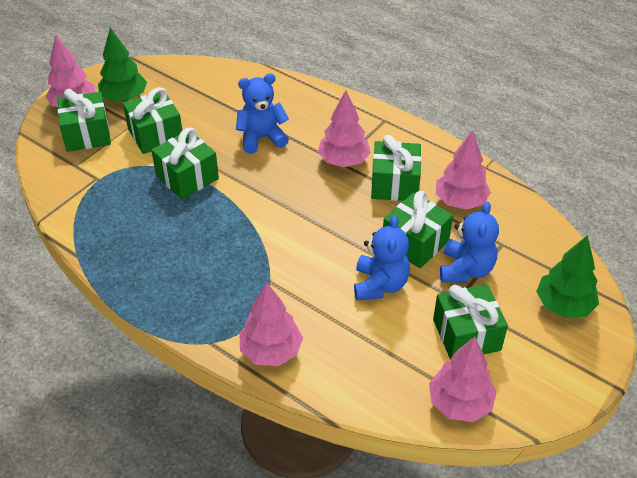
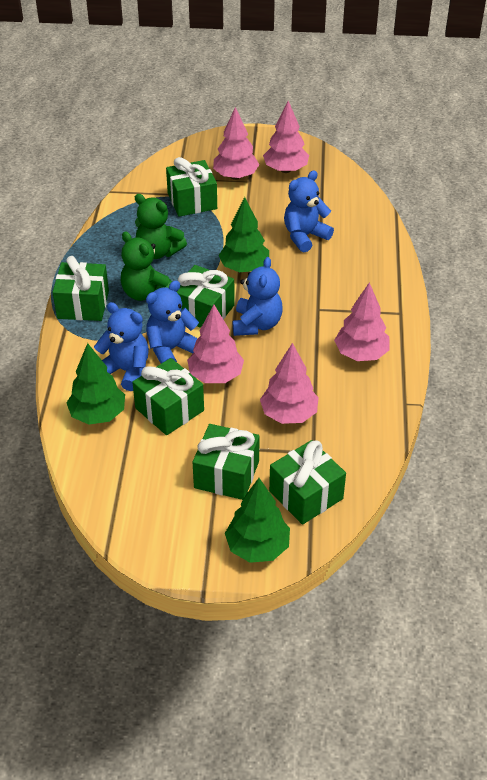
blue teddy bear: 3 -> 4
green teddy bear: 0 -> 2
green tree: 2 -> 3

